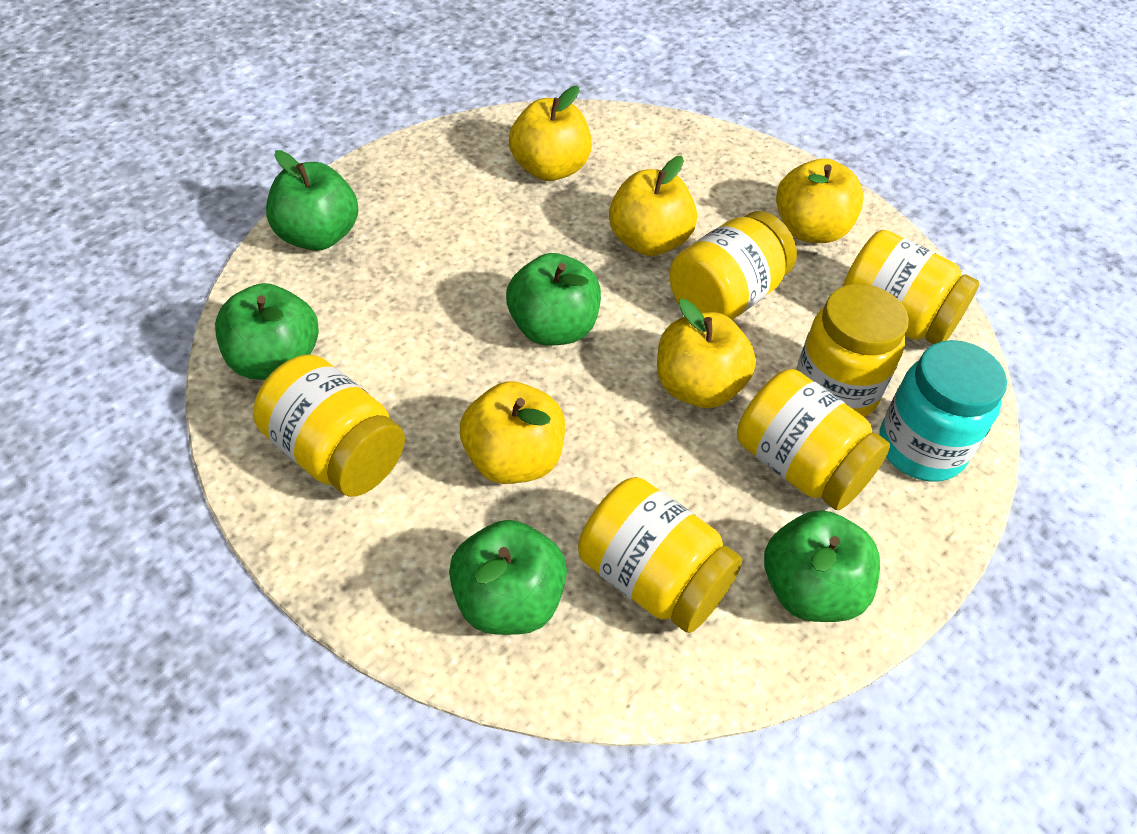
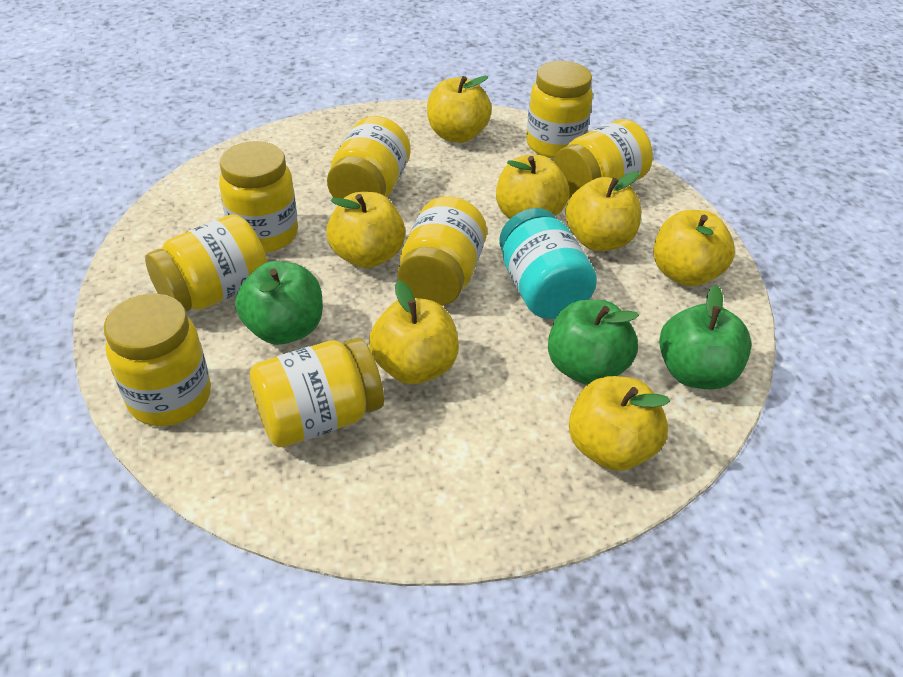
green apple: 5 -> 3
yellow apple: 5 -> 7
yellow jar: 6 -> 8

